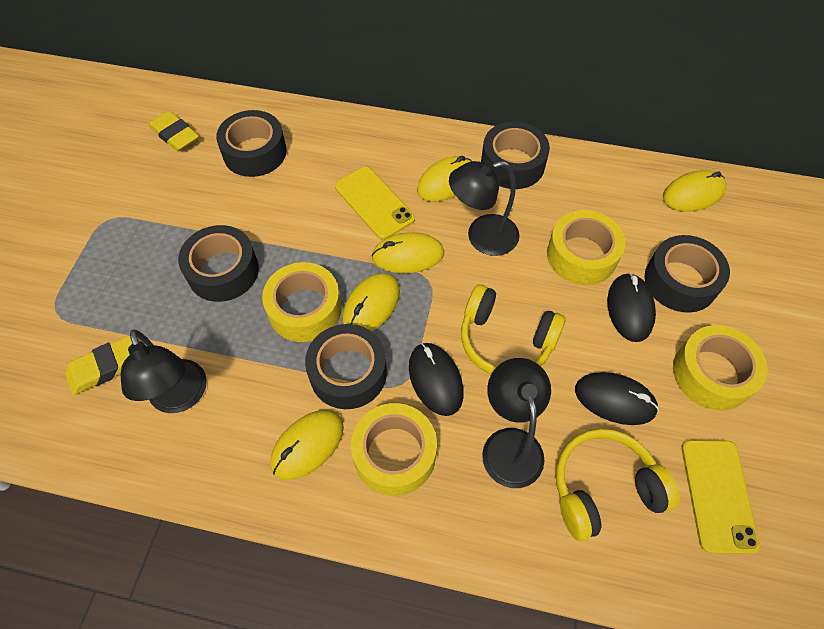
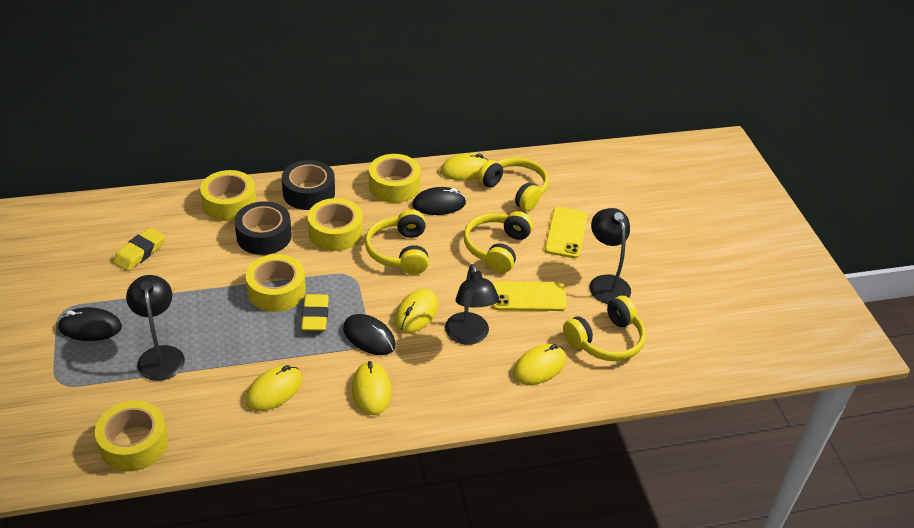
black tape: 5 -> 2
yellow headphones: 2 -> 4
yellow tape: 4 -> 5

